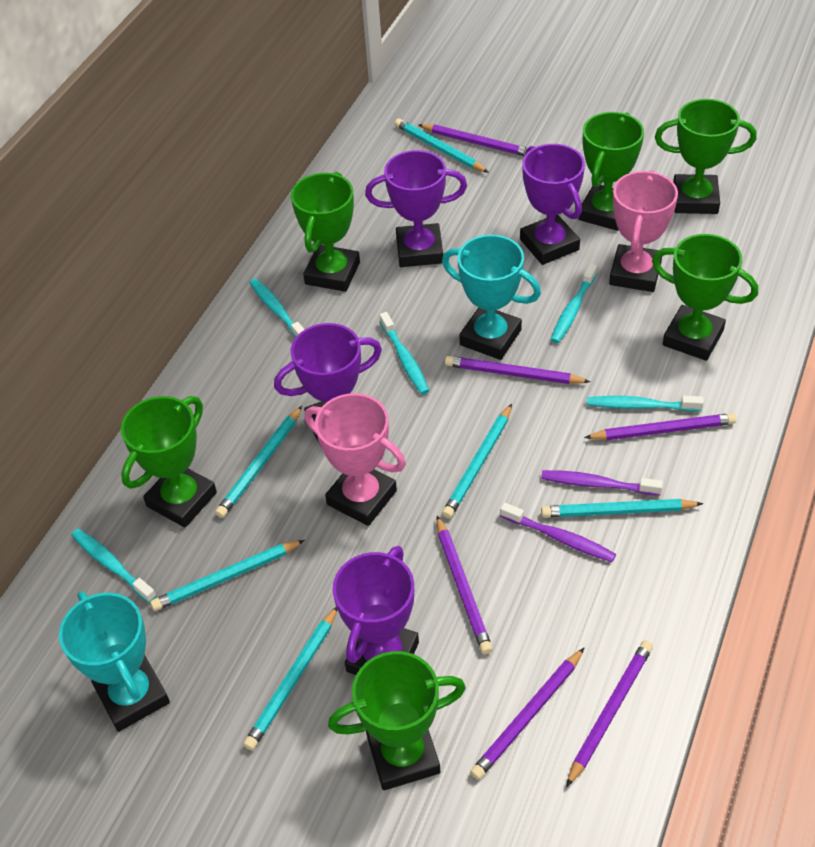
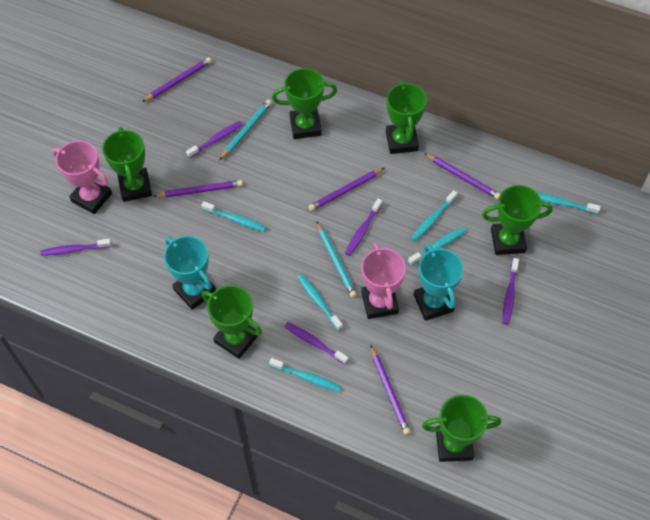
purple pencil: 6 -> 5
purple toothbrush: 2 -> 5
purple trophy: 4 -> 0
turquoise pencil: 6 -> 2
turquoise toothbrush: 5 -> 6

